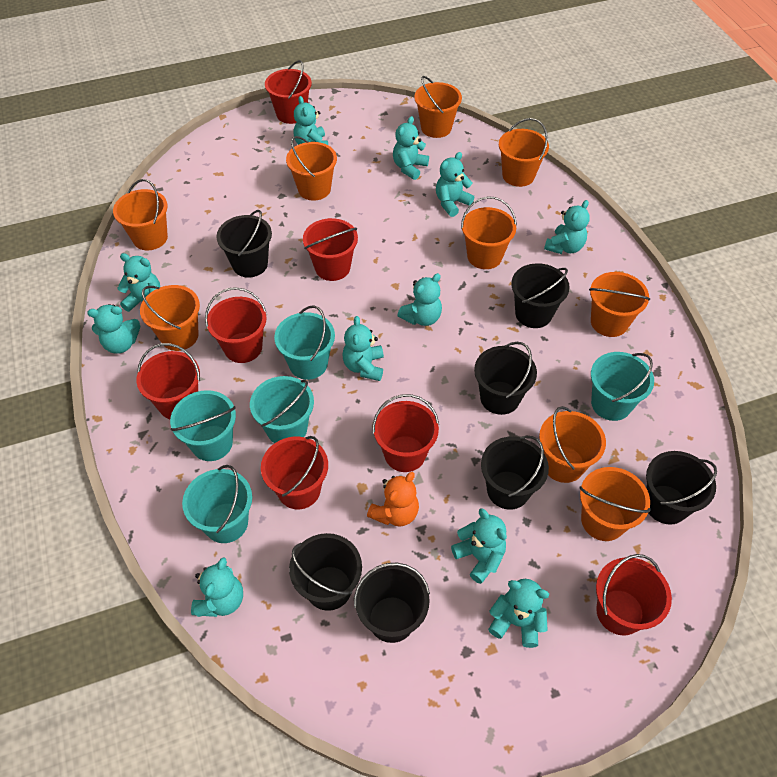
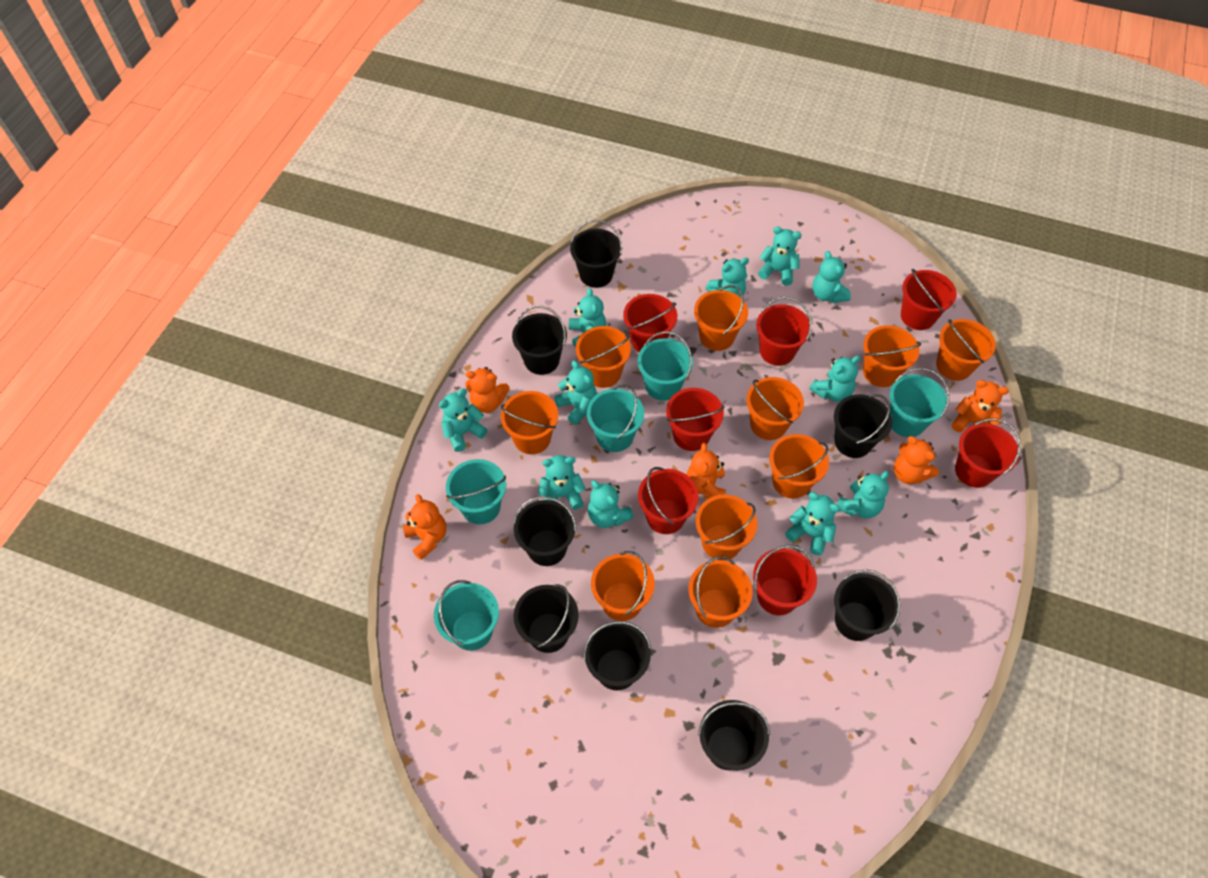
black bucket: 7 -> 8
orange bucket: 9 -> 10
orange teddy bear: 1 -> 5

